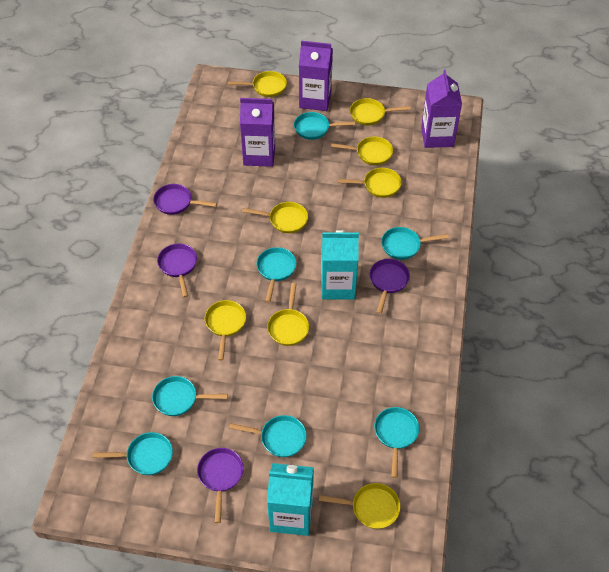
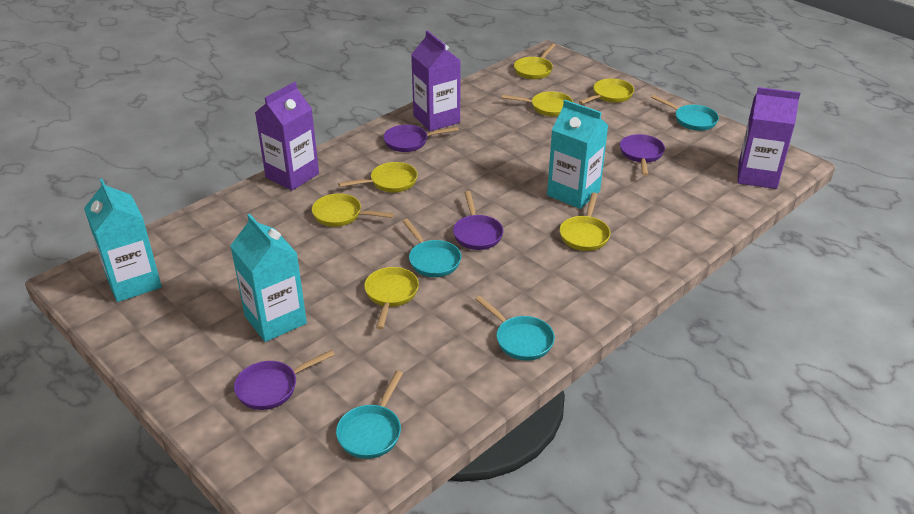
turquoise carton: 2 -> 3
turquoise pan: 7 -> 4
yellow pan: 8 -> 7

